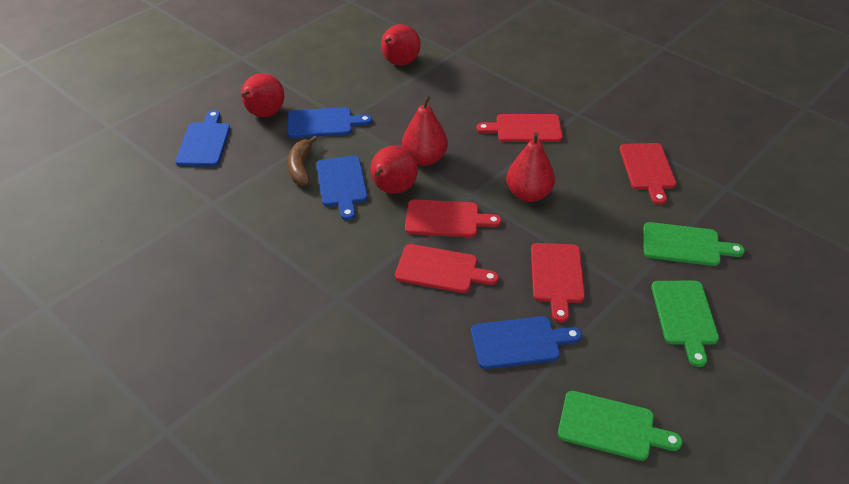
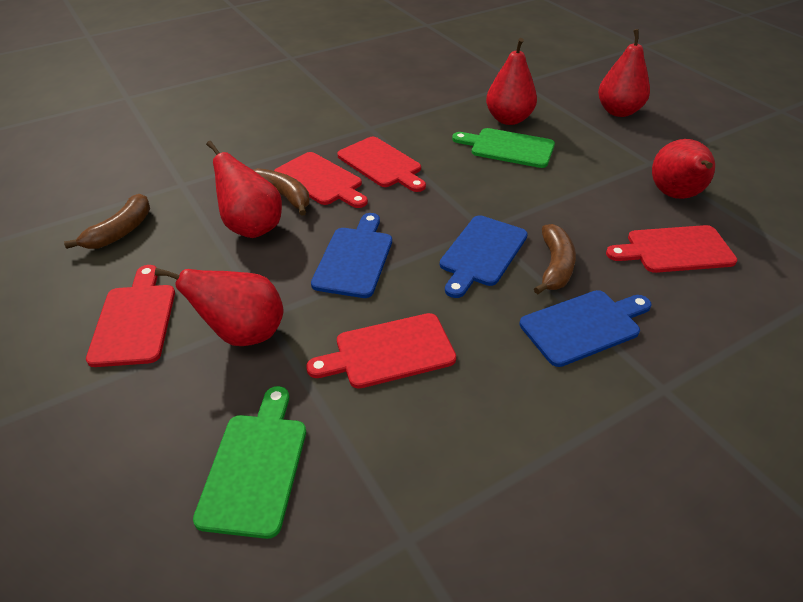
blue cutting board: 4 -> 3
brown banana: 1 -> 3
green cutting board: 3 -> 2

